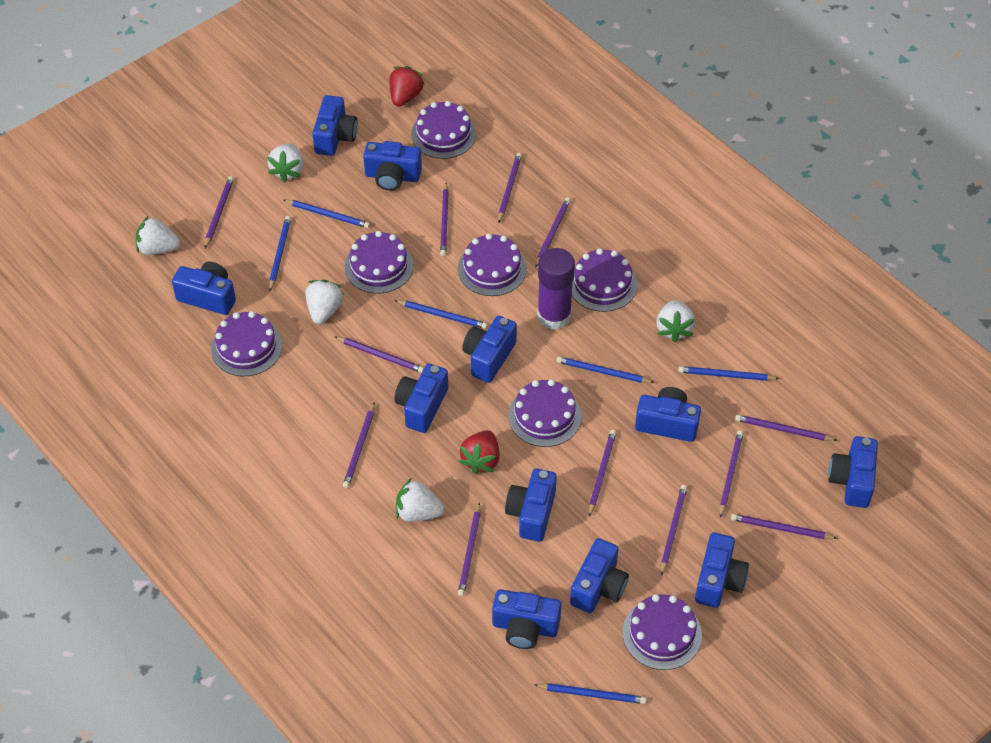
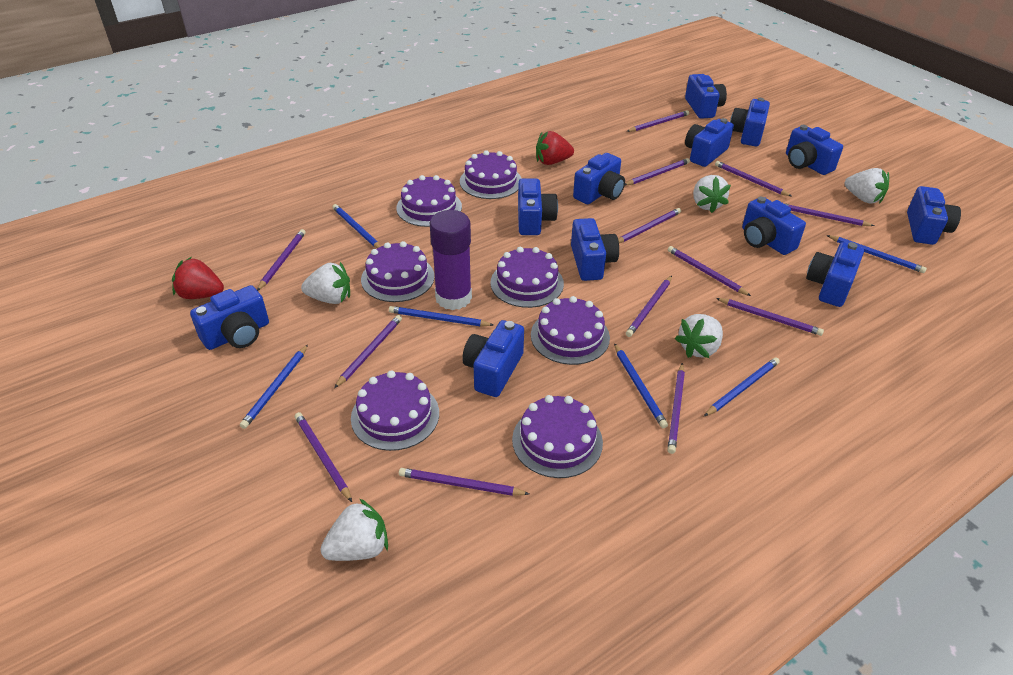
blue camera: 11 -> 12
purple pencil: 12 -> 13

